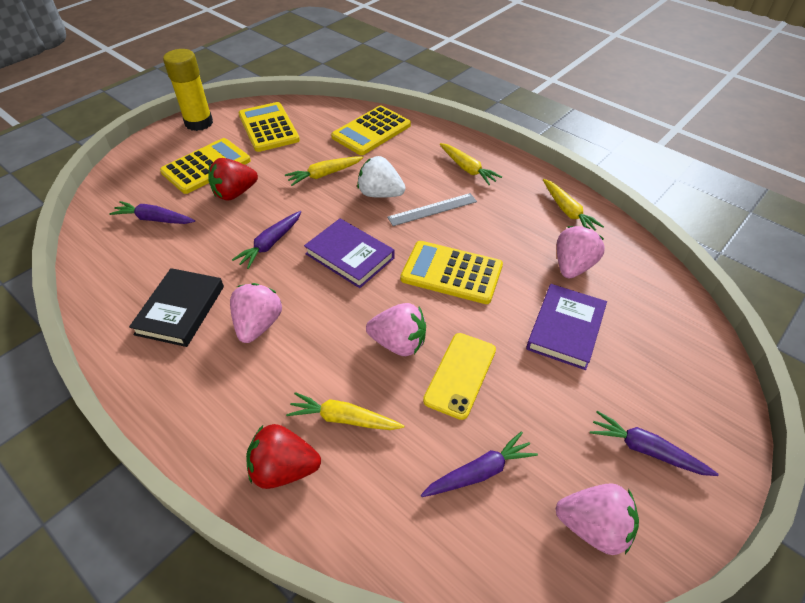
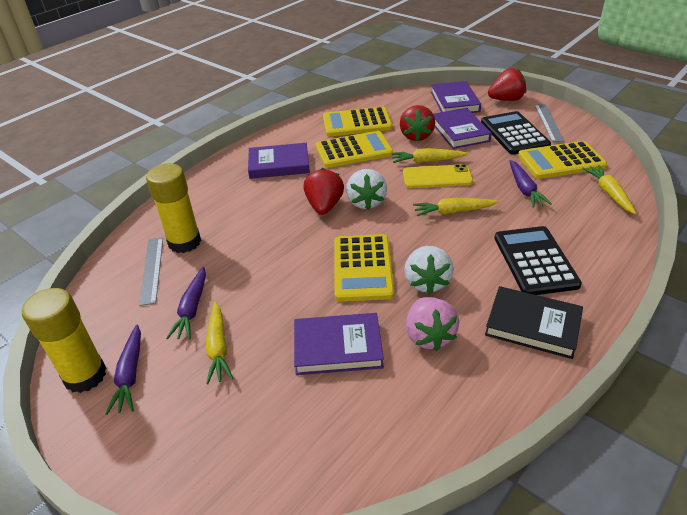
black calculator: 0 -> 2
grey ruler: 1 -> 2
pink strawberry: 4 -> 1
purple book: 2 -> 4
purple carrot: 4 -> 3
red strawberry: 2 -> 3
white strawberry: 1 -> 2
yellow glue stick: 1 -> 2

